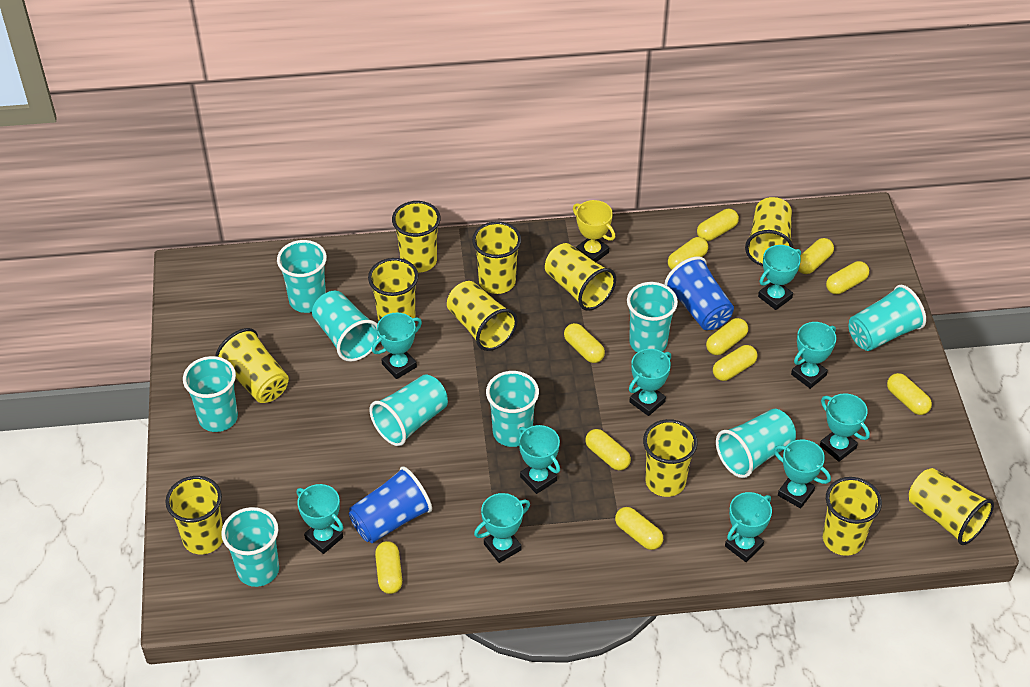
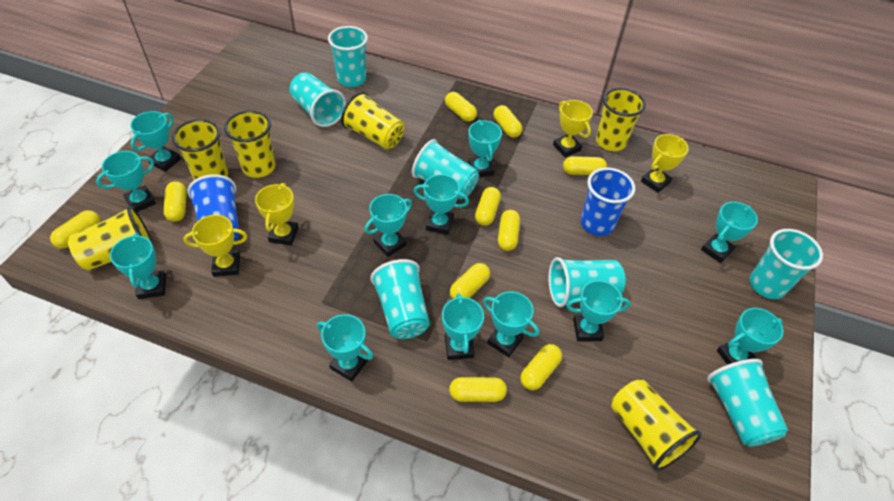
turquoise cup: 9 -> 7
turquoise trophy: 10 -> 12
yellow capsule: 11 -> 10
yellow cup: 11 -> 6
yellow trophy: 1 -> 4

